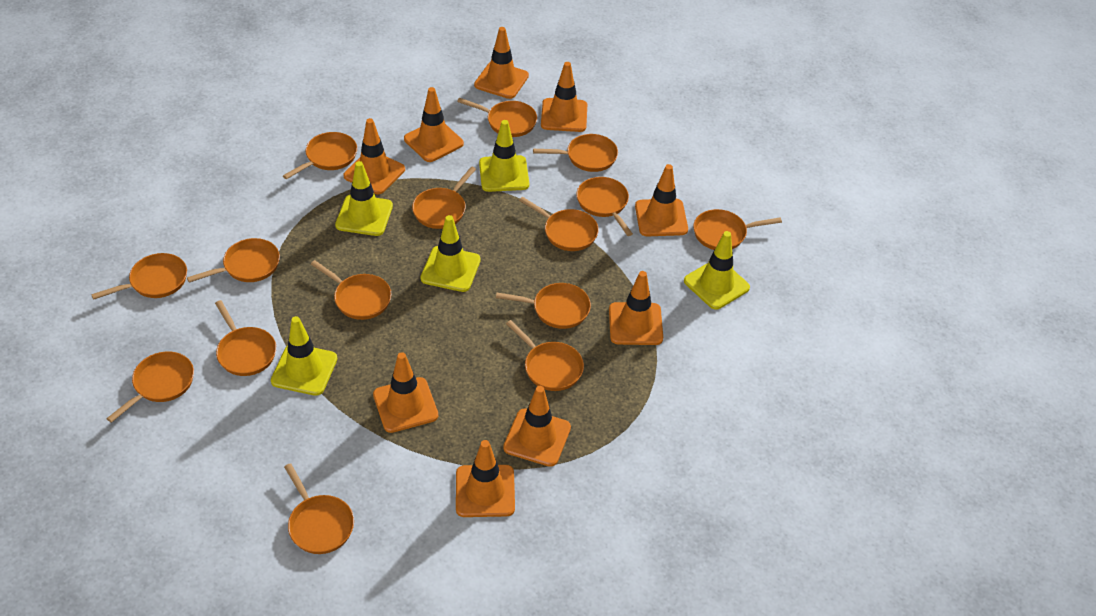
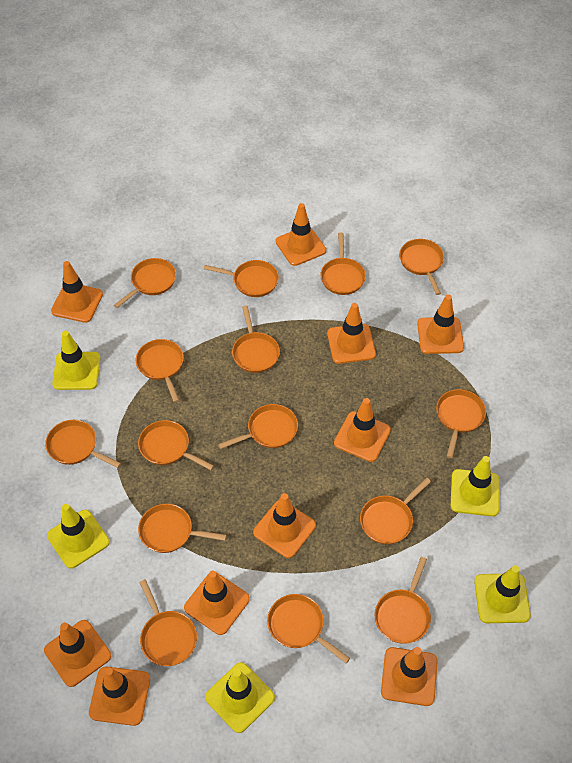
orange traffic cone: 9 -> 10

